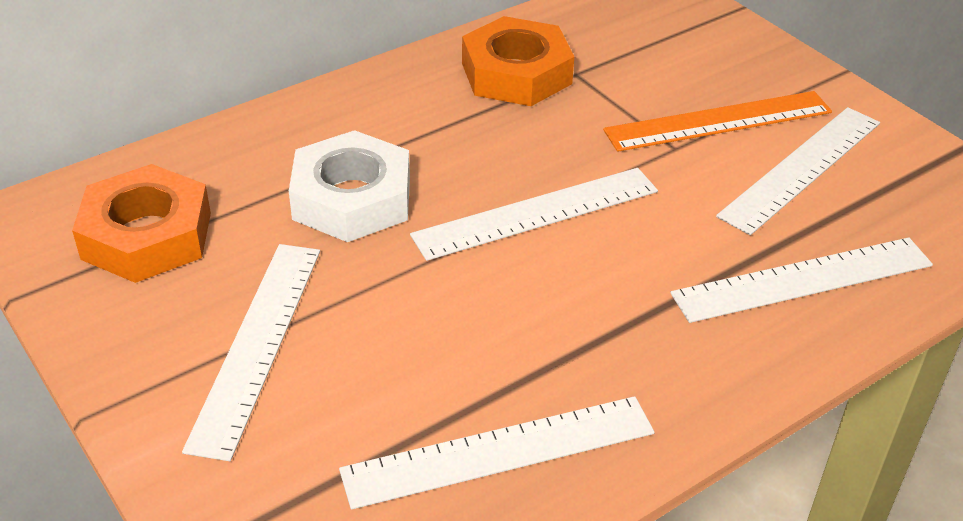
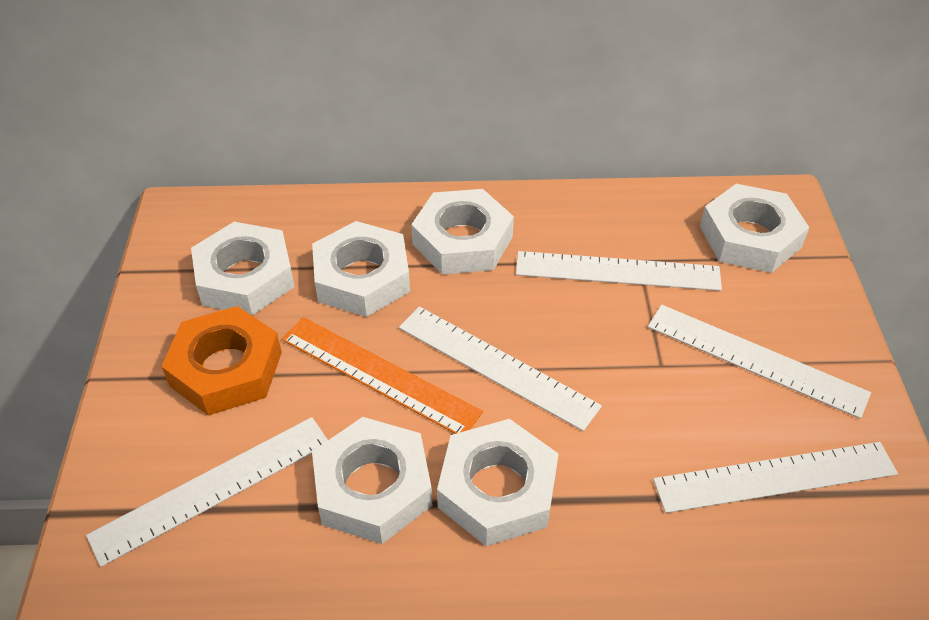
orange nut: 2 -> 1
white nut: 1 -> 6

